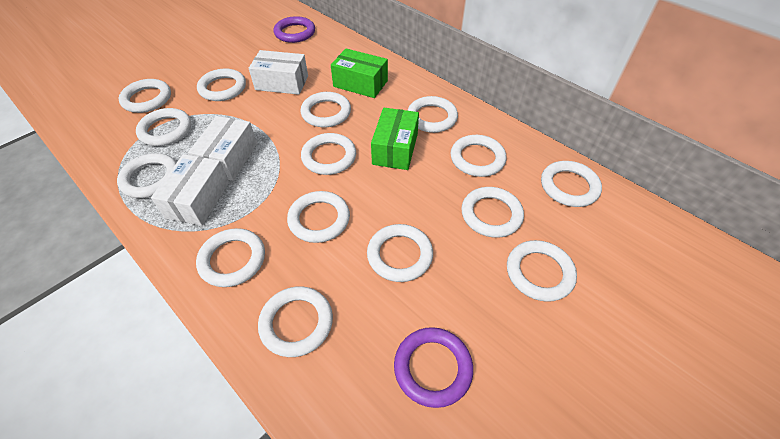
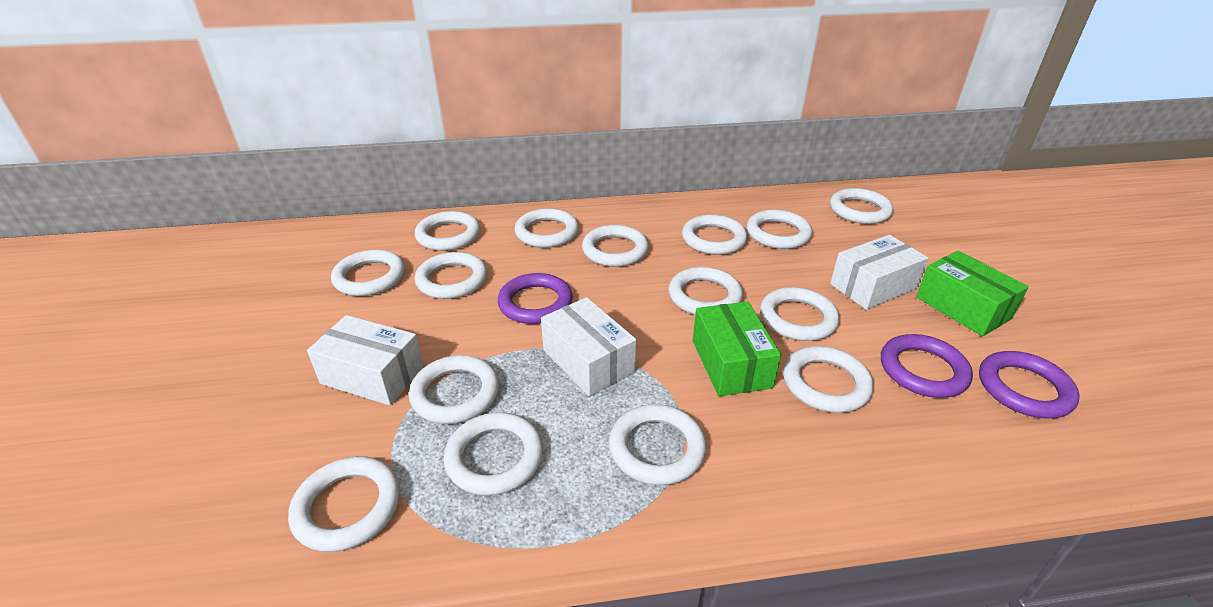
purple ring: 2 -> 3

